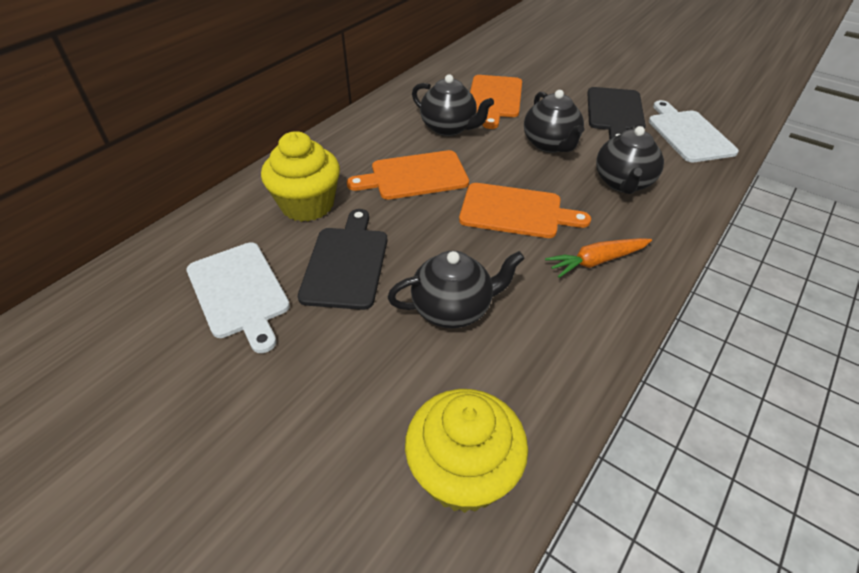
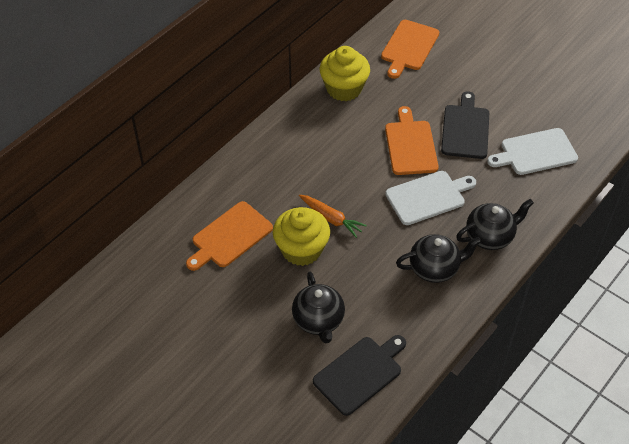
black teapot: 4 -> 3

